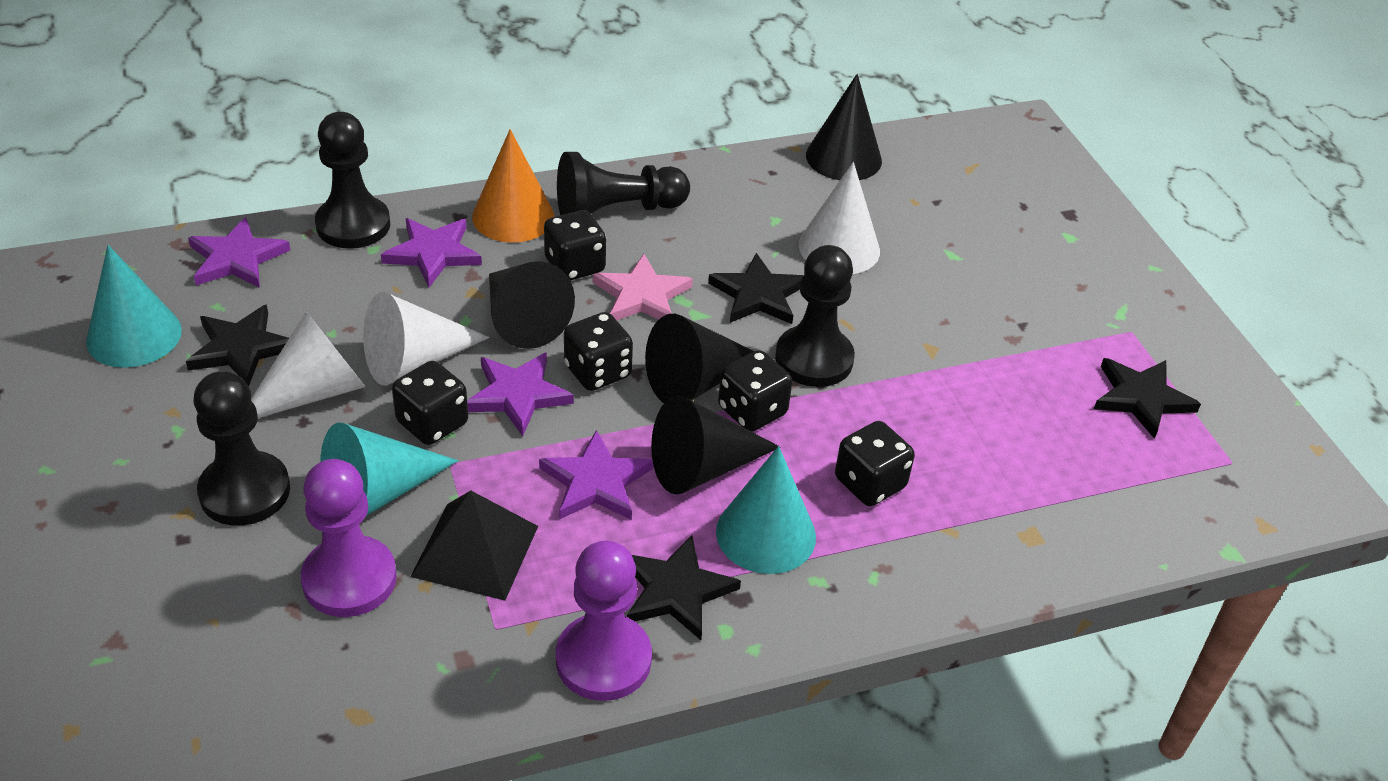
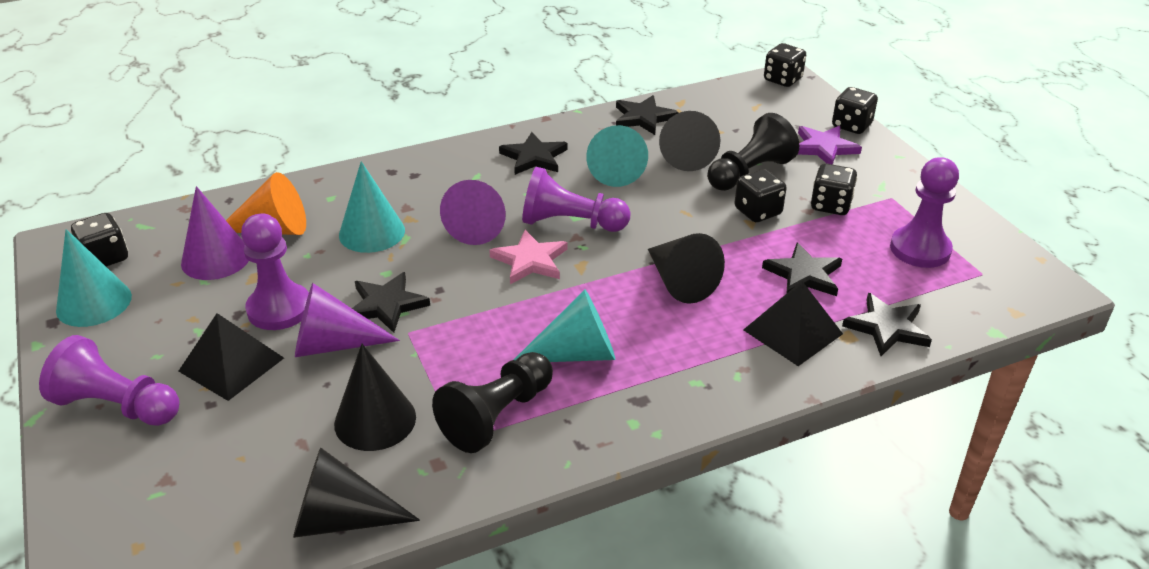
black pawn: 4 -> 2
black pyramid: 1 -> 2
black star: 4 -> 5
purple cone: 0 -> 3
purple pawn: 2 -> 4
purple star: 4 -> 1
turquoise cone: 3 -> 4
white cone: 3 -> 0

